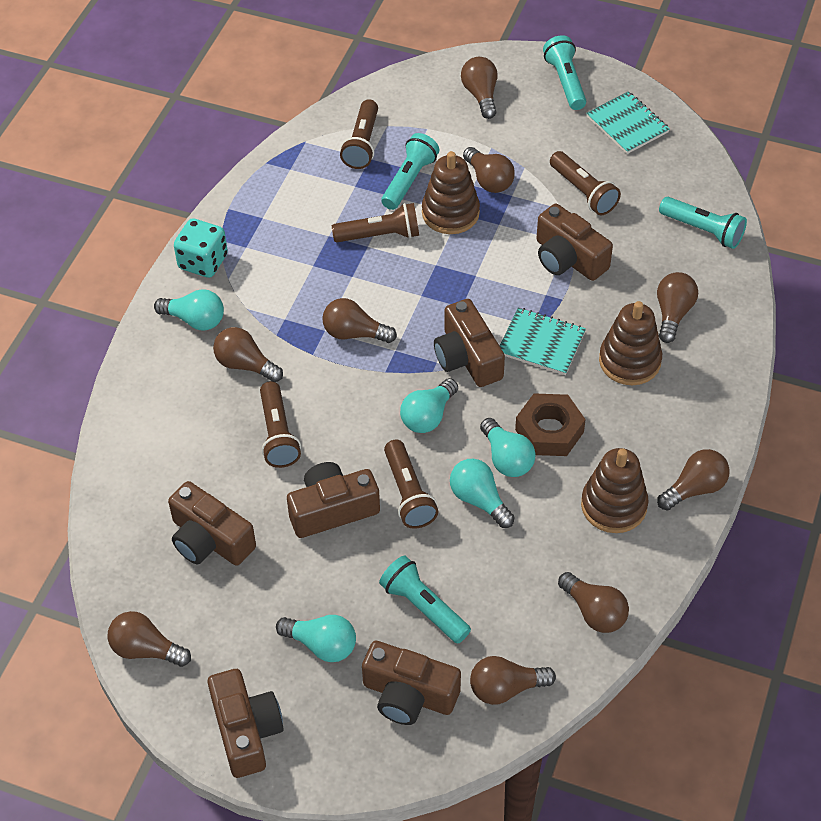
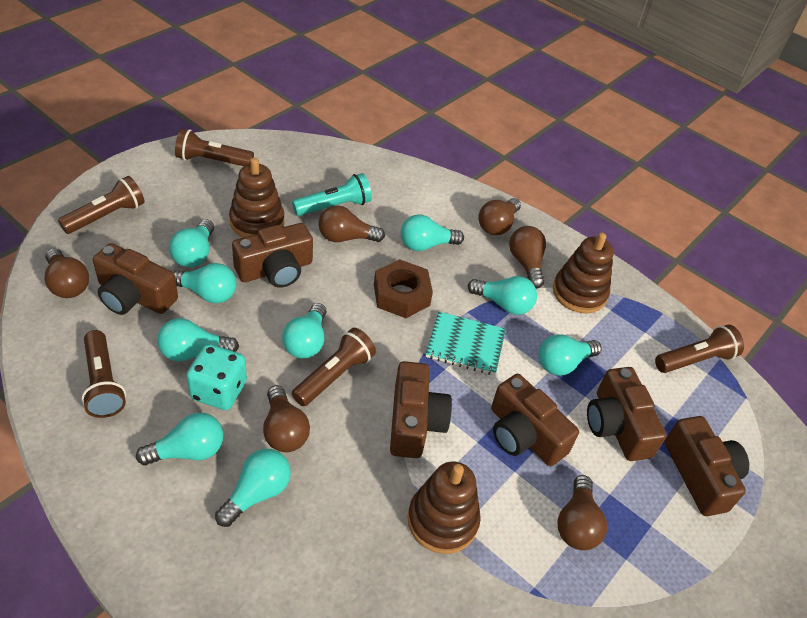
brown light bulb: 9 -> 6
turquoise flashlight: 4 -> 1
turquoise light bulb: 5 -> 9
turquoise notebook: 2 -> 1

